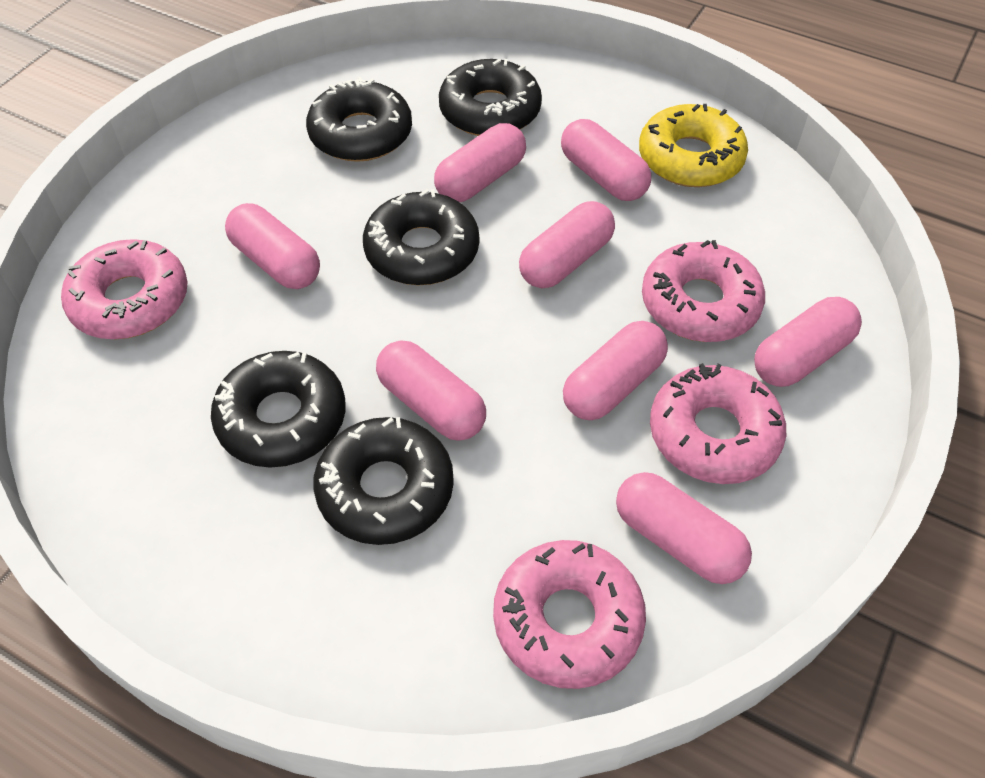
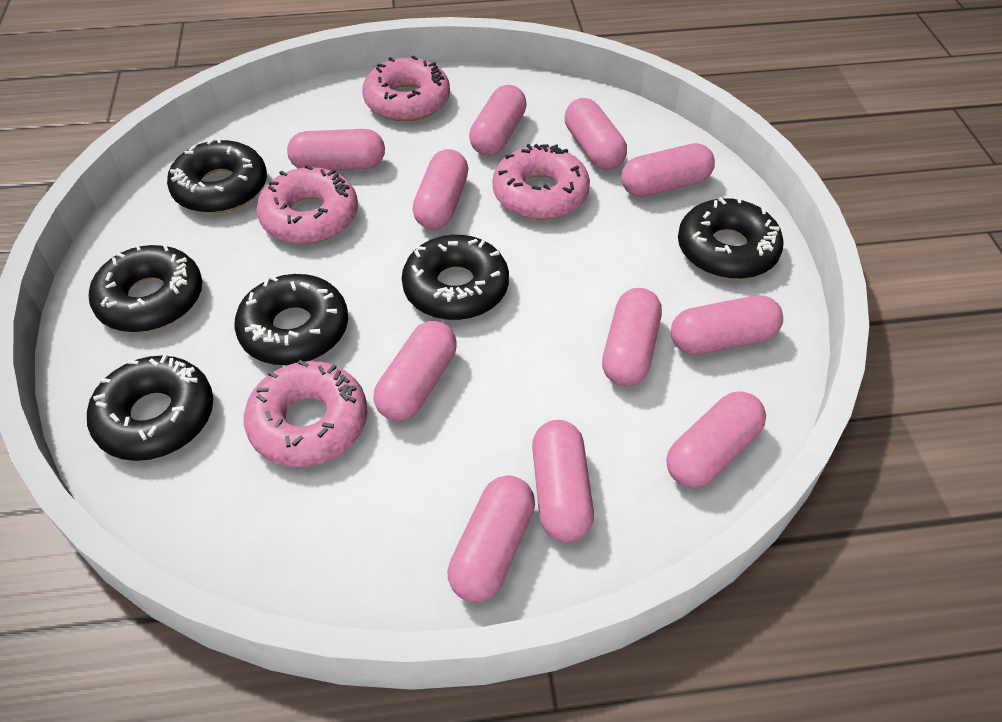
black donut: 5 -> 6
pink capsule: 8 -> 11
yellow donut: 1 -> 0

